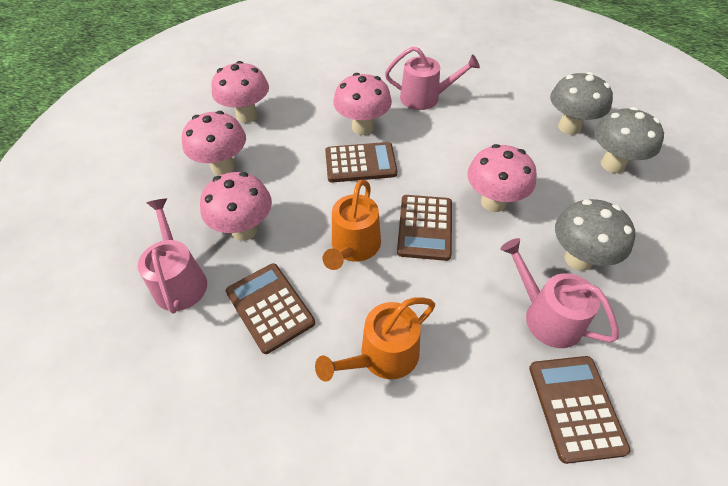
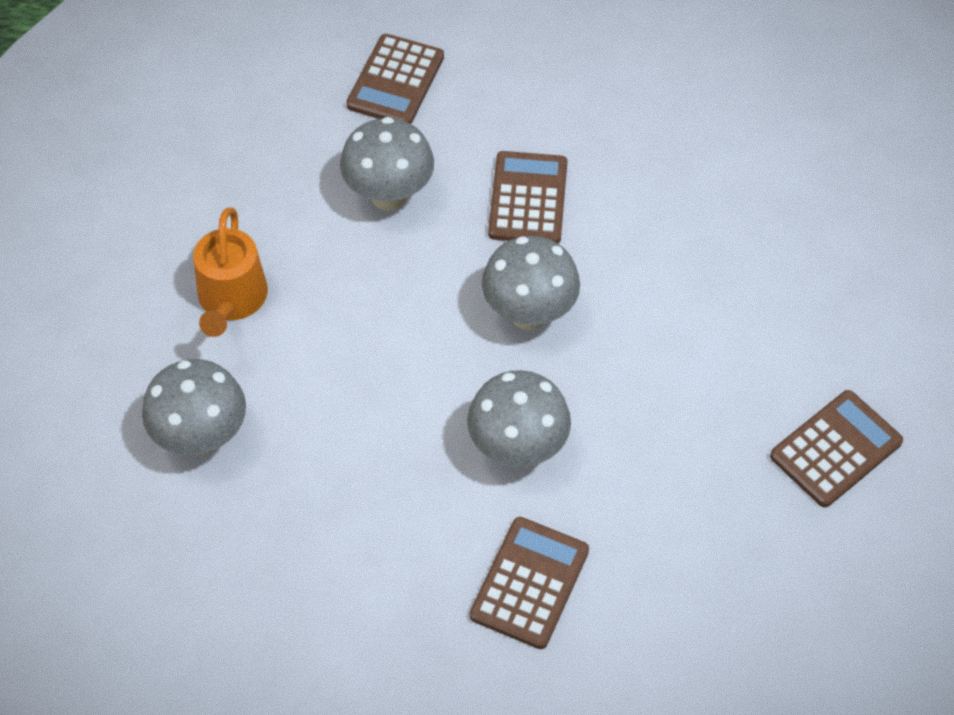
grey mushroom: 3 -> 4
orange watering can: 2 -> 1
pink mushroom: 5 -> 0
pink watering can: 3 -> 0

